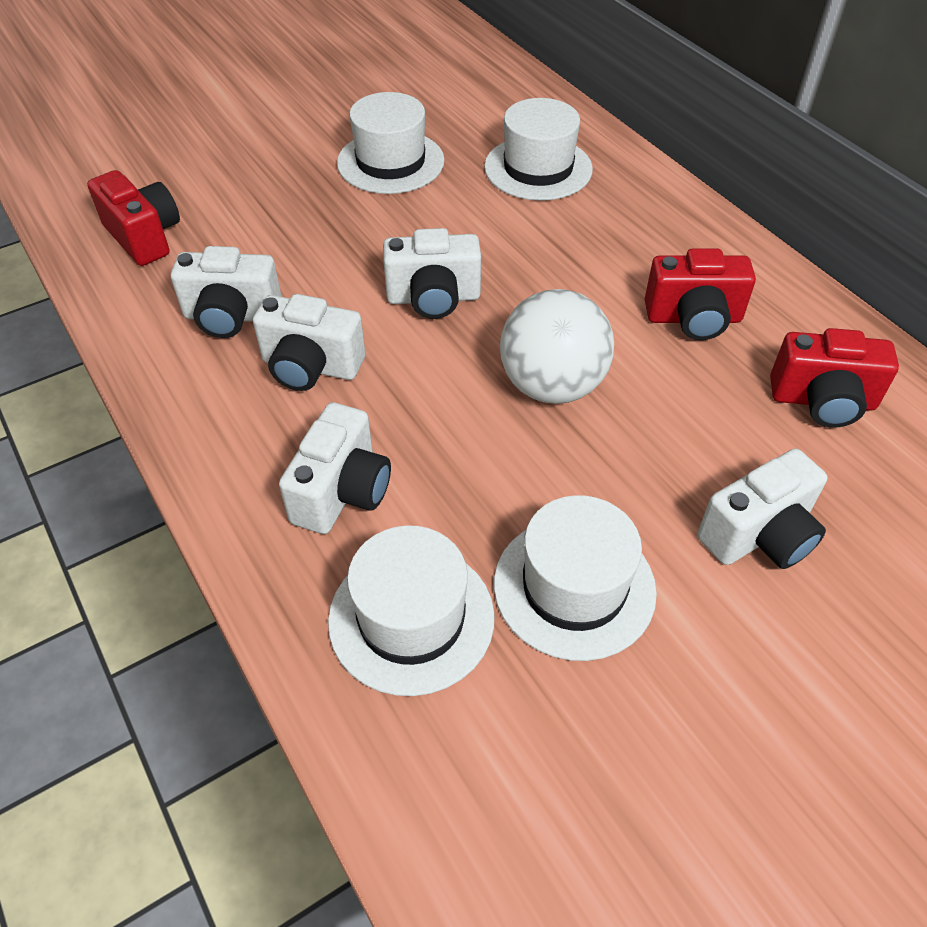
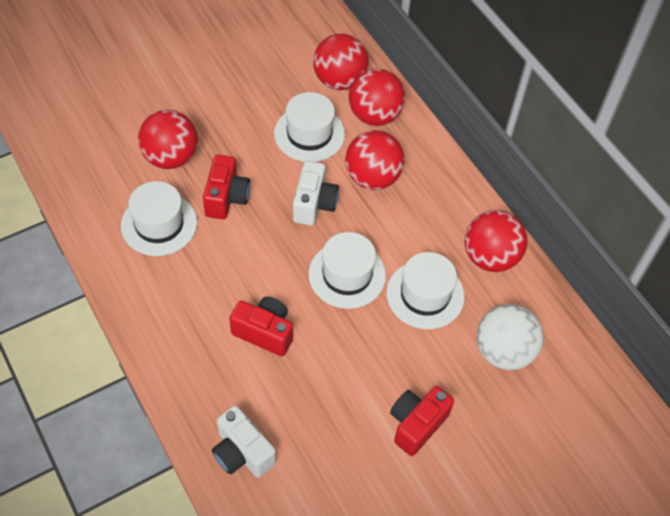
red ball: 0 -> 5
white camera: 5 -> 2

